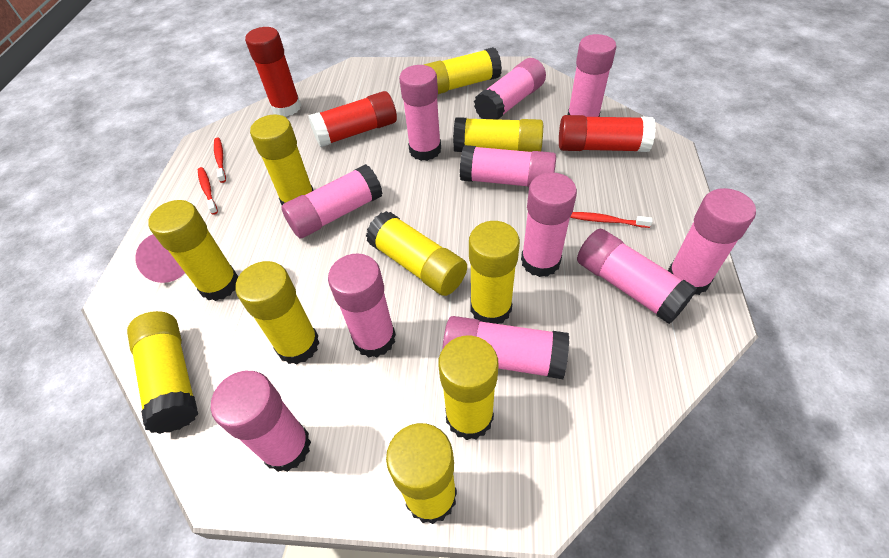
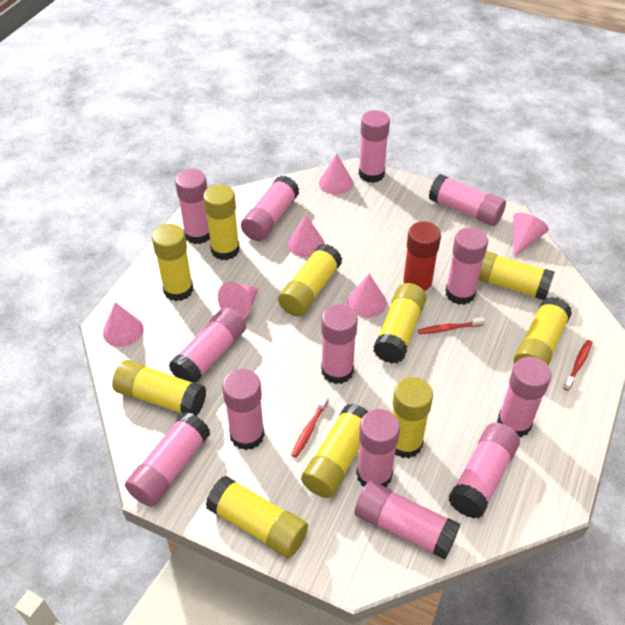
pink cone: 1 -> 6
pink glue stick: 11 -> 13
red glue stick: 3 -> 1

